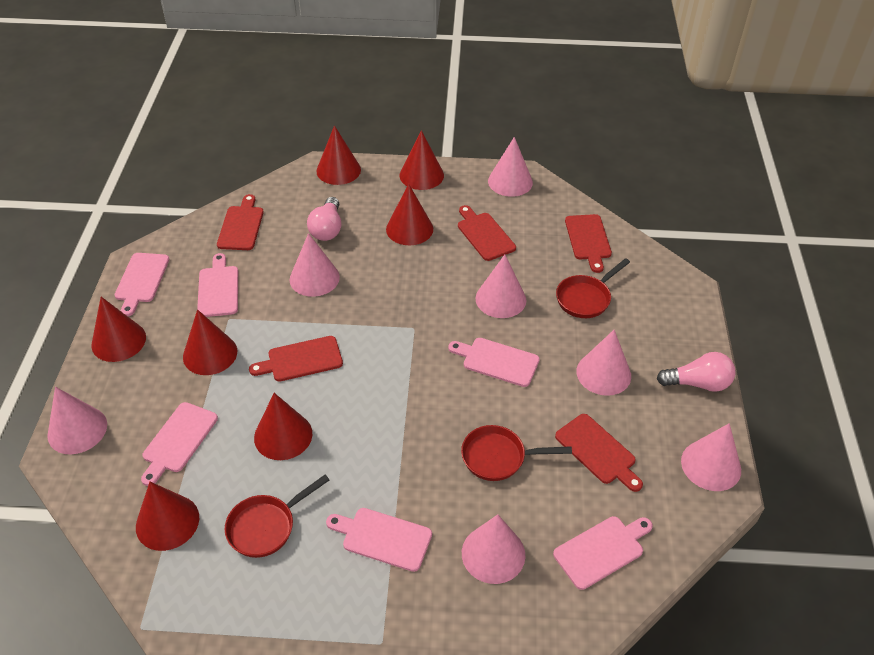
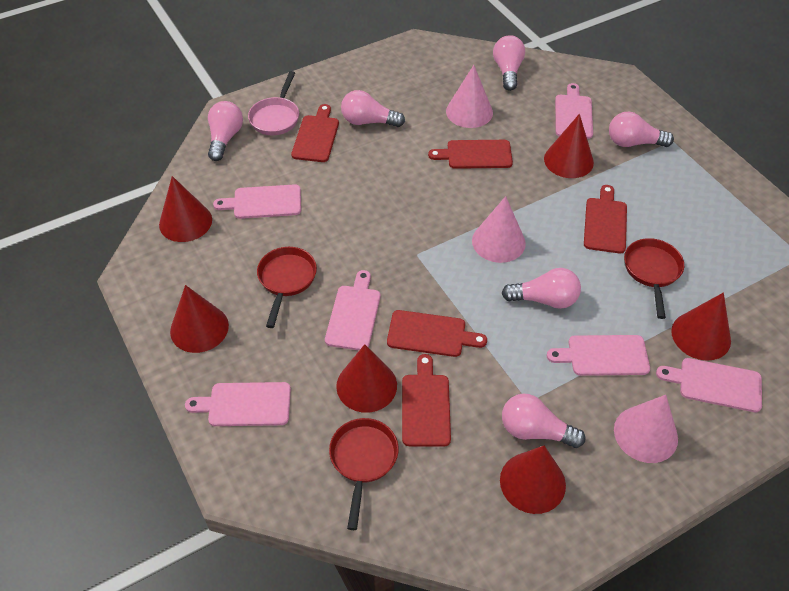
pink cone: 7 -> 3
pink light bulb: 2 -> 6
pink pan: 0 -> 1
red cone: 7 -> 6

